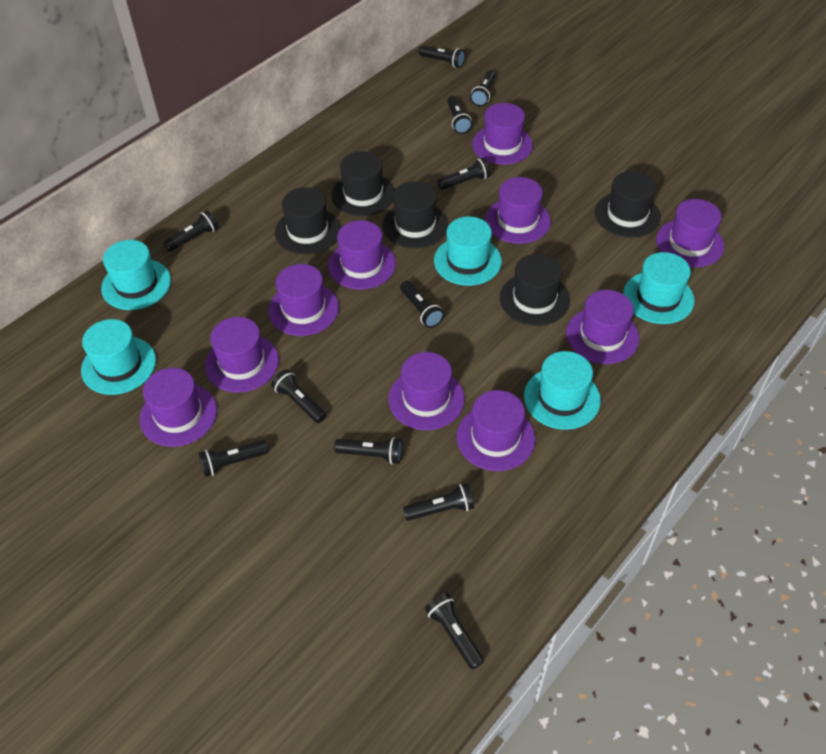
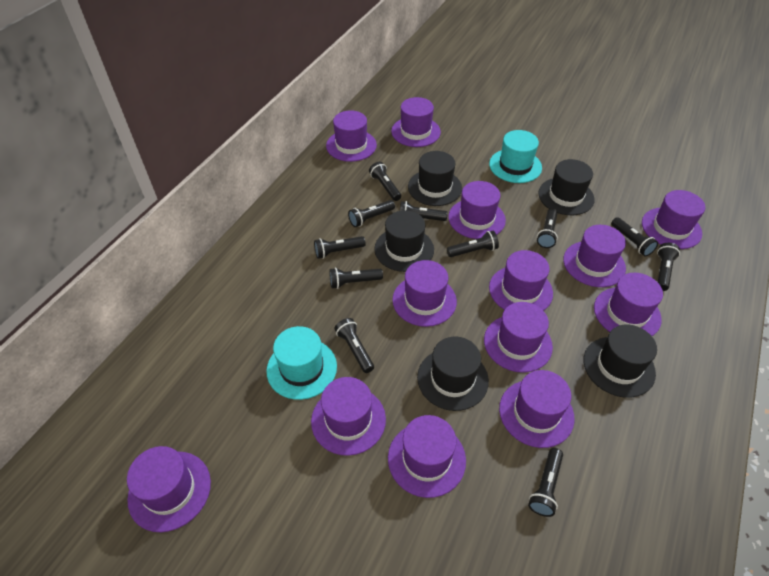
purple hat: 10 -> 13
turquoise hat: 5 -> 2

